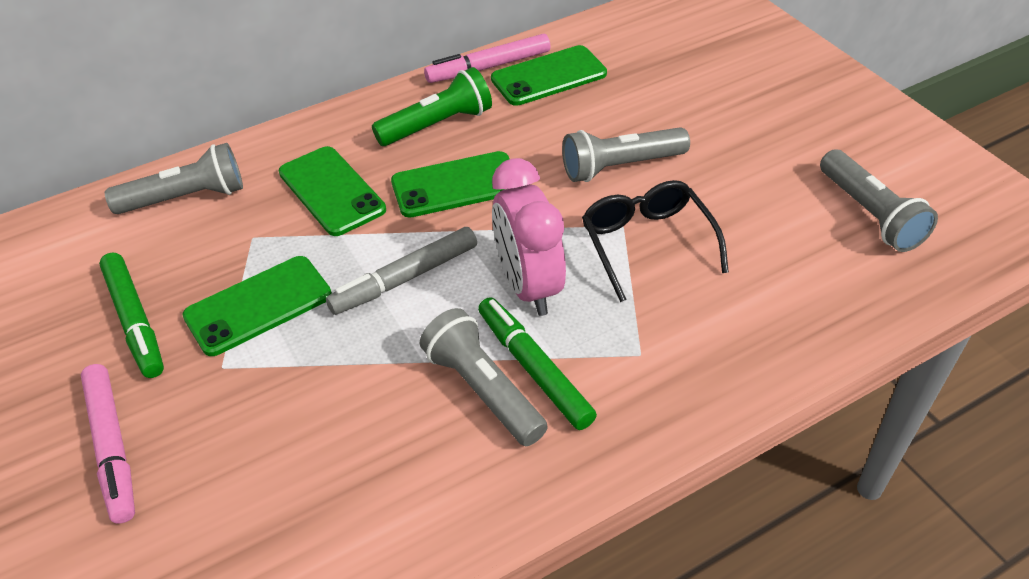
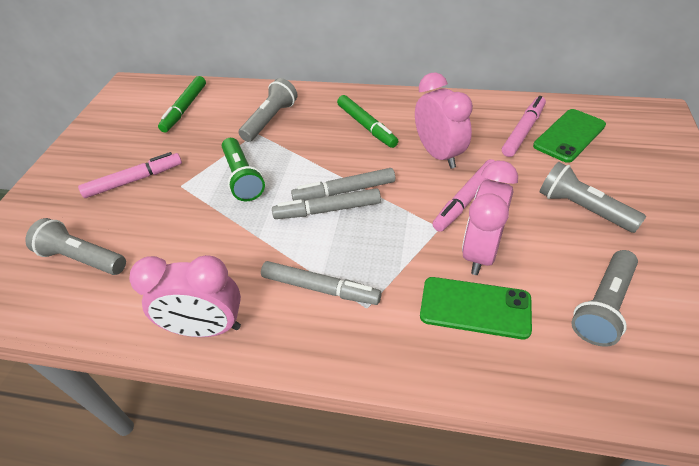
black glasses: 1 -> 0
green phone: 4 -> 2
grey marker: 1 -> 3
pink clock: 1 -> 3
pink marker: 2 -> 3

